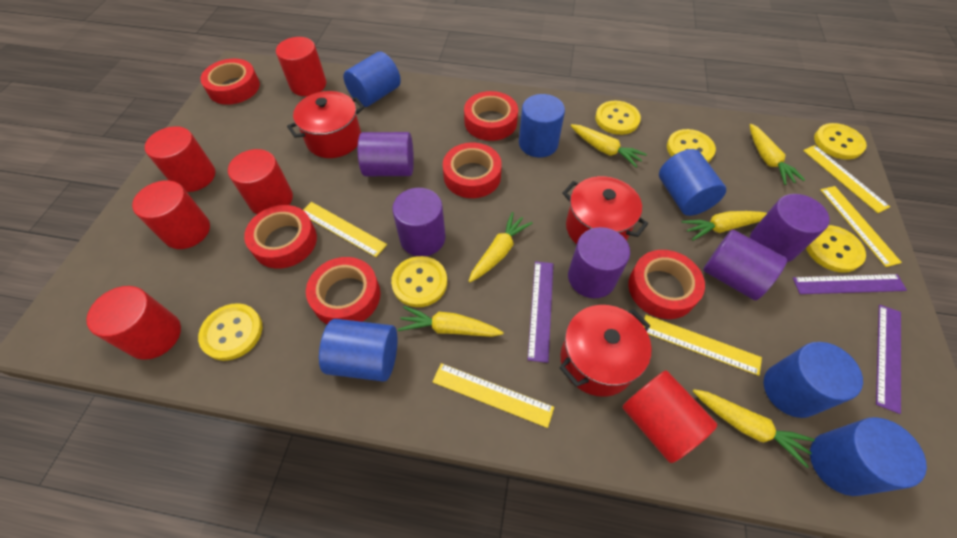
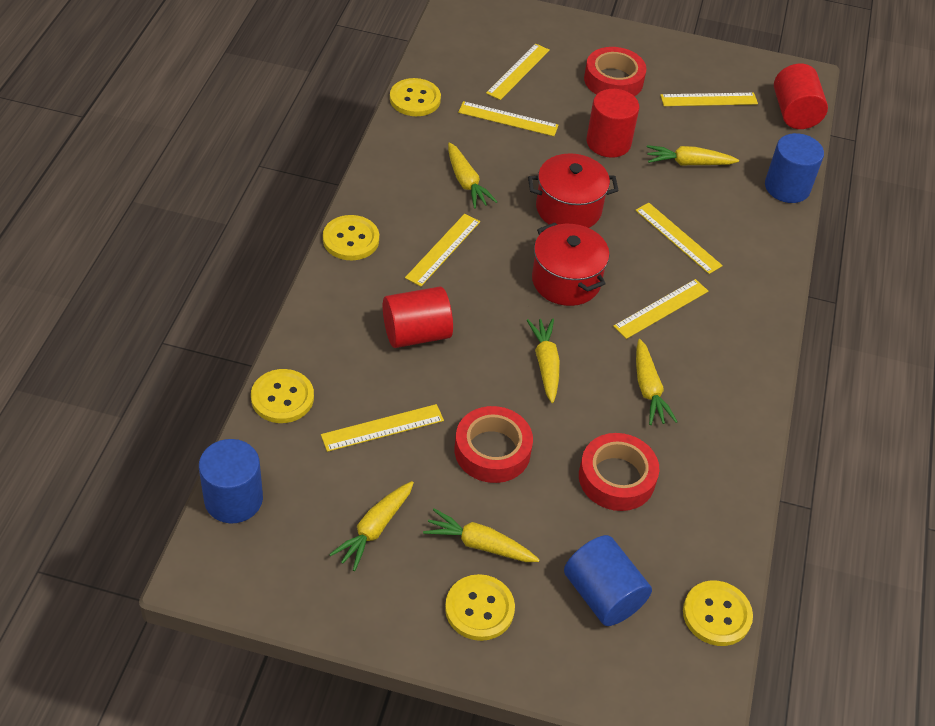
blue cylinder: 6 -> 3
purple cylinder: 5 -> 0
purple ruler: 3 -> 0
red cylinder: 6 -> 3
red pot: 3 -> 2
red tape: 6 -> 3
yellow button: 6 -> 5
yellow ruler: 5 -> 7

